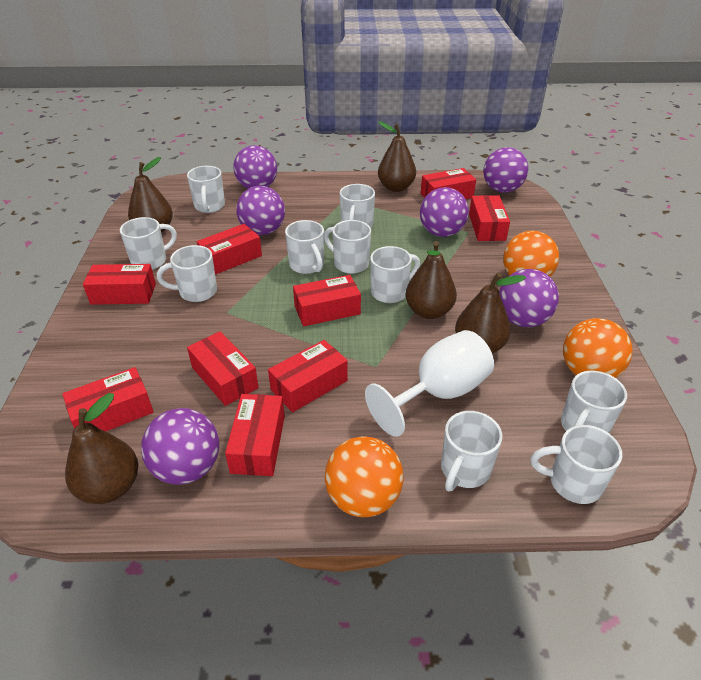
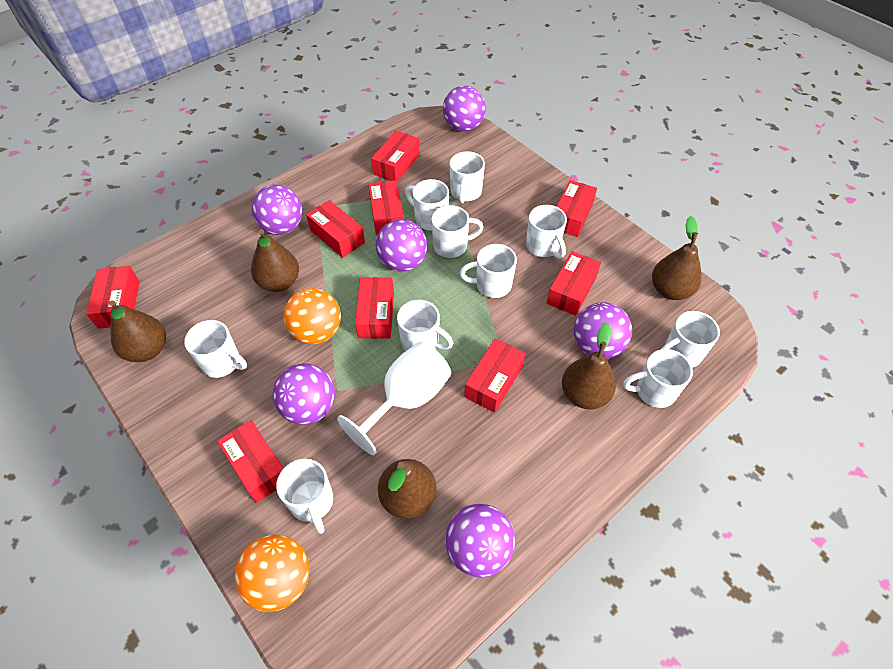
orange ball: 3 -> 2

